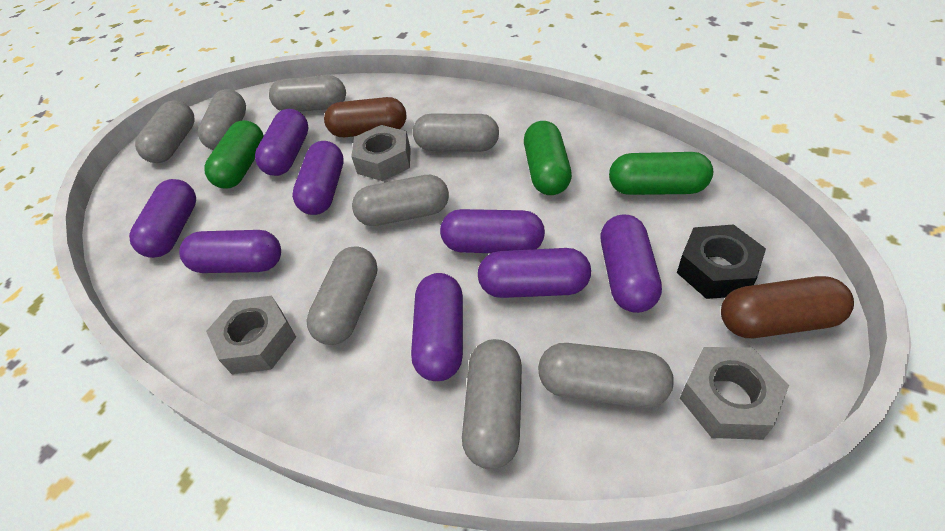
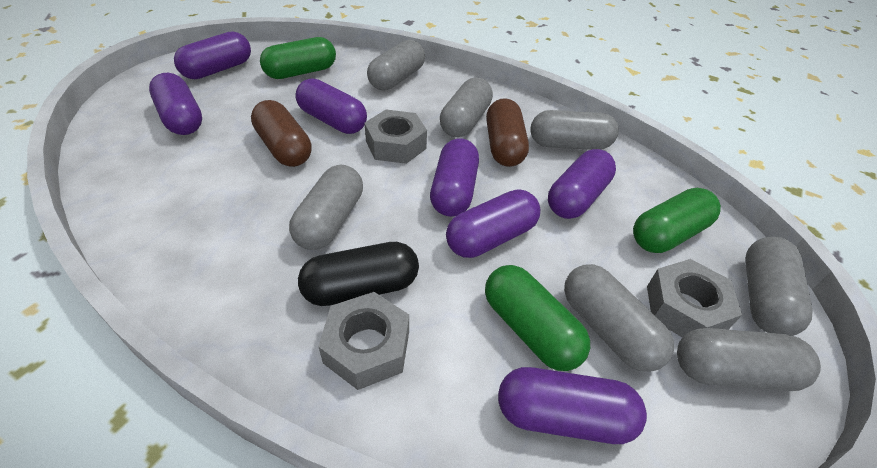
black capsule: 0 -> 1
black nut: 1 -> 0
grey capsule: 8 -> 7
purple capsule: 8 -> 7

